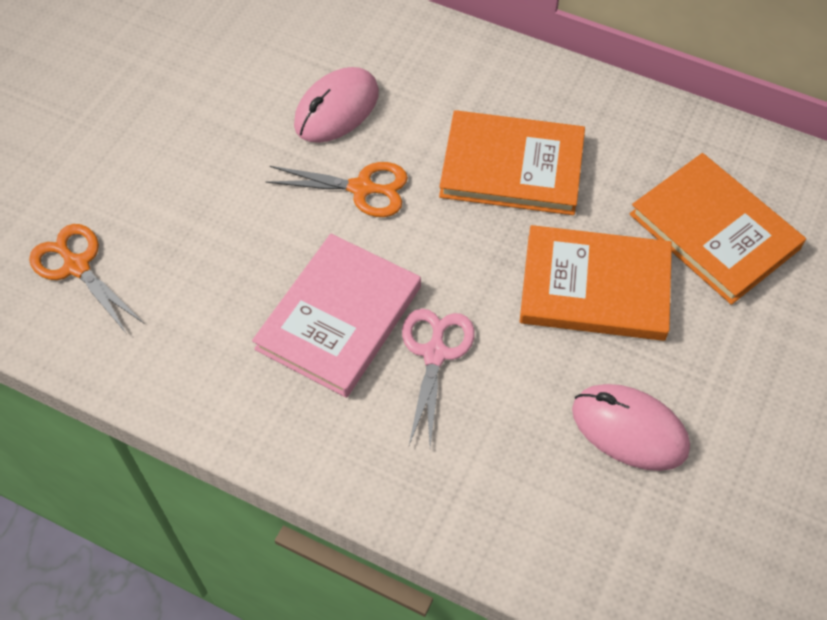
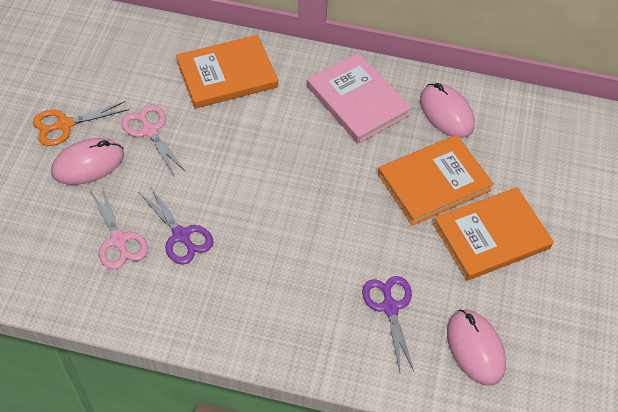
orange scissors: 2 -> 1
pink mouse: 2 -> 3
pink scissors: 1 -> 2
purple scissors: 0 -> 2

